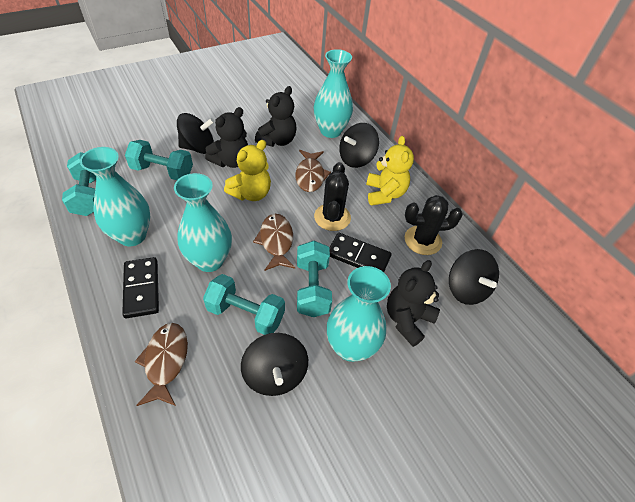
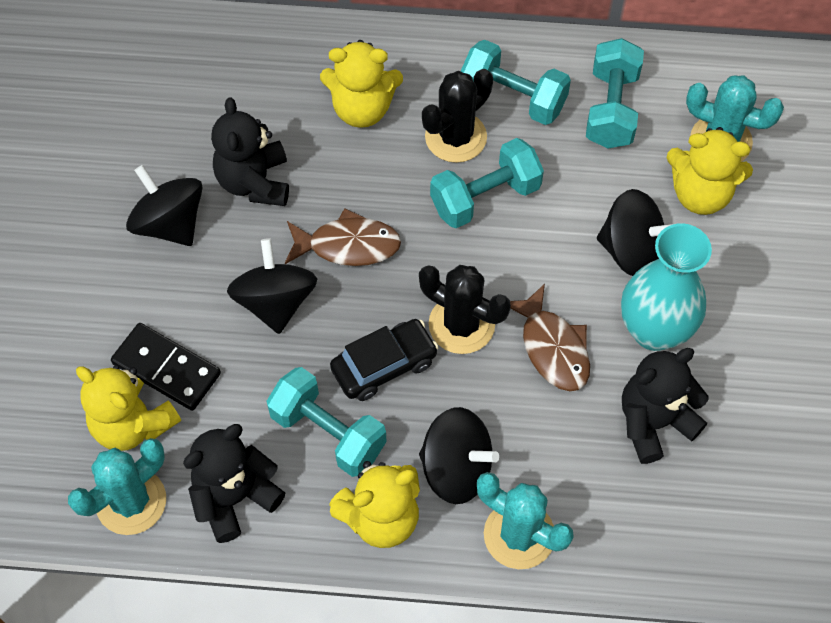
black car: 0 -> 1
black domino: 2 -> 1
brown fish: 3 -> 2
turquoise cactus: 0 -> 3
turquoise vase: 4 -> 1
yellow teddy bear: 2 -> 4

